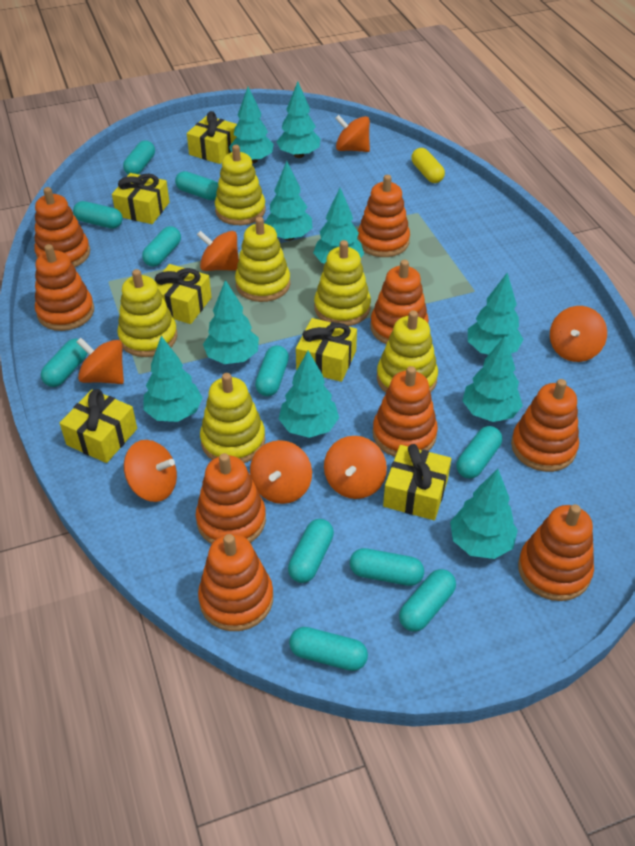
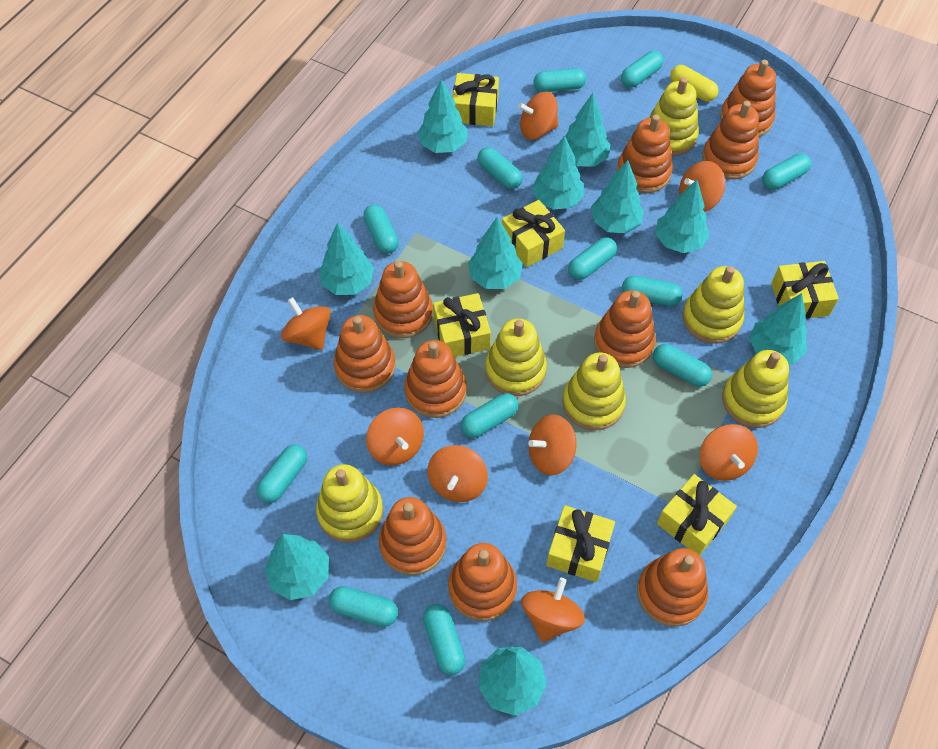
orange spinning top: 7 -> 8
orange stacking toy: 9 -> 10
turquoise capsule: 11 -> 12

